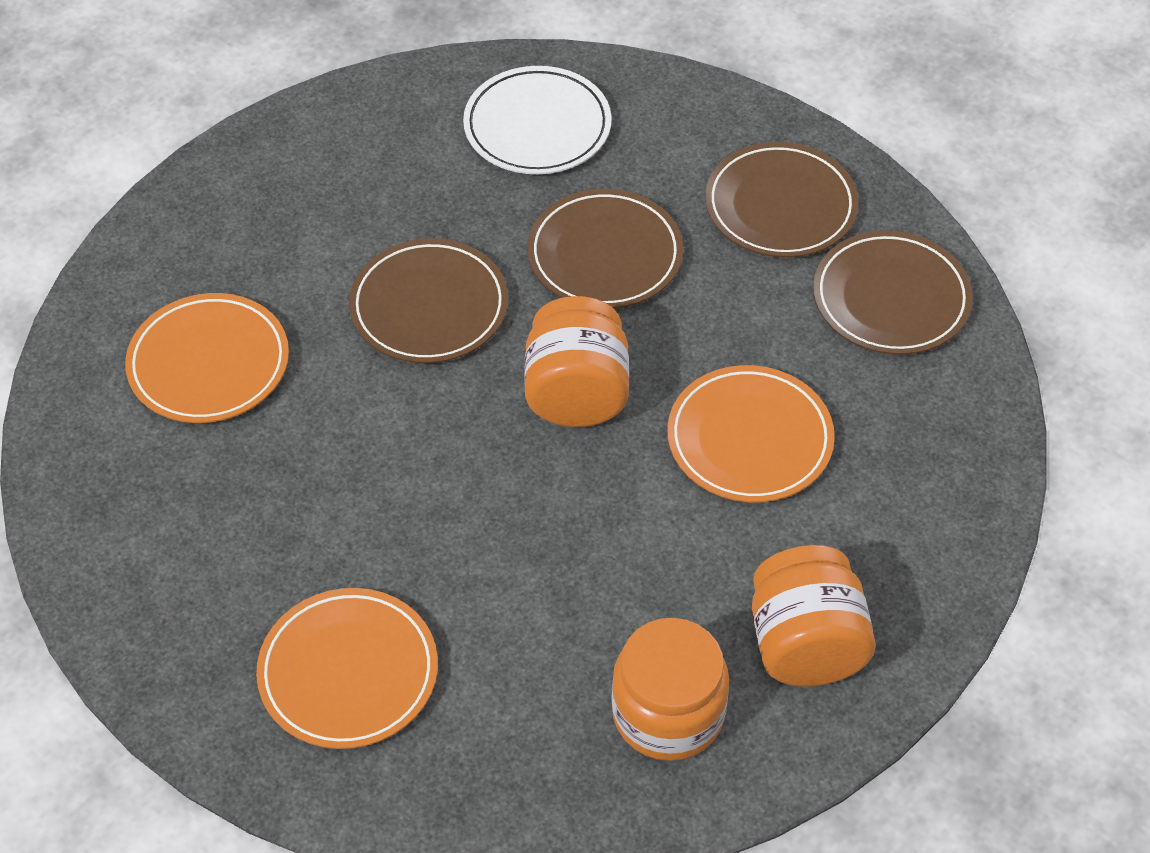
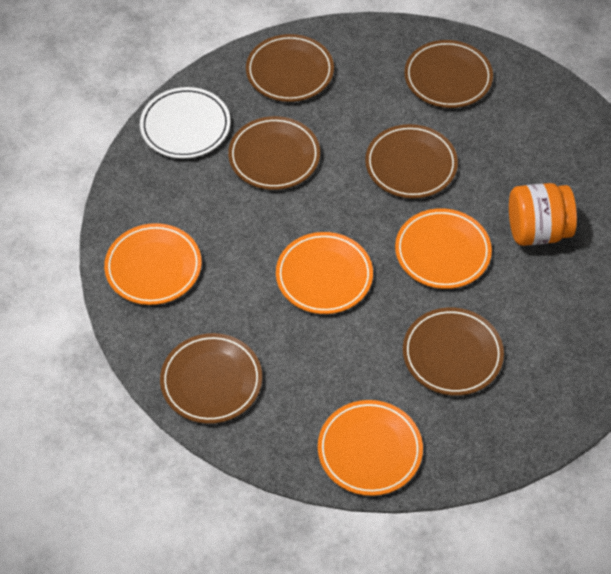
brown plate: 4 -> 6
orange jar: 3 -> 1
orange plate: 3 -> 4

